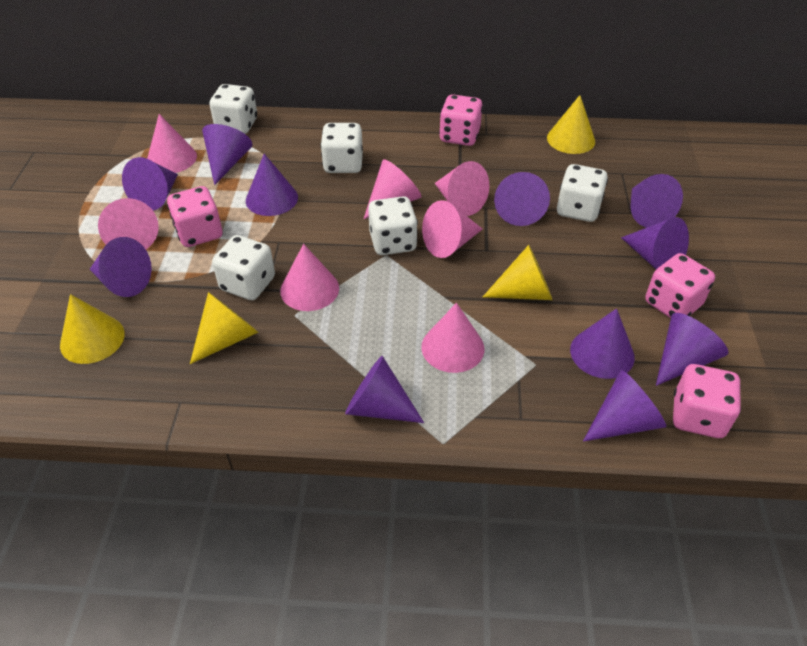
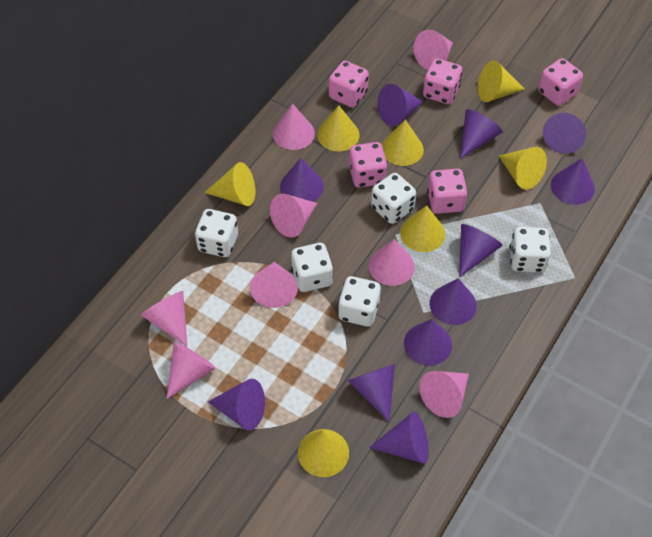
pink cone: 7 -> 8
pink dice: 4 -> 5
yellow cone: 4 -> 7

